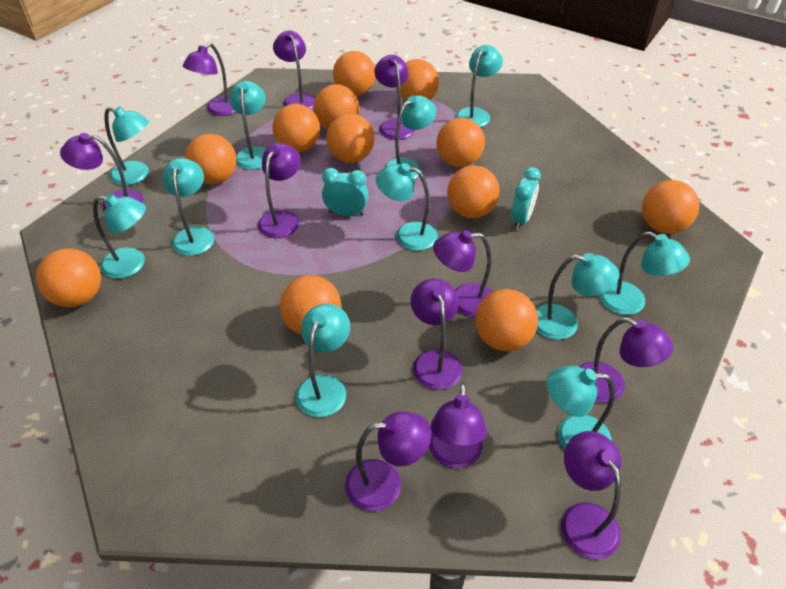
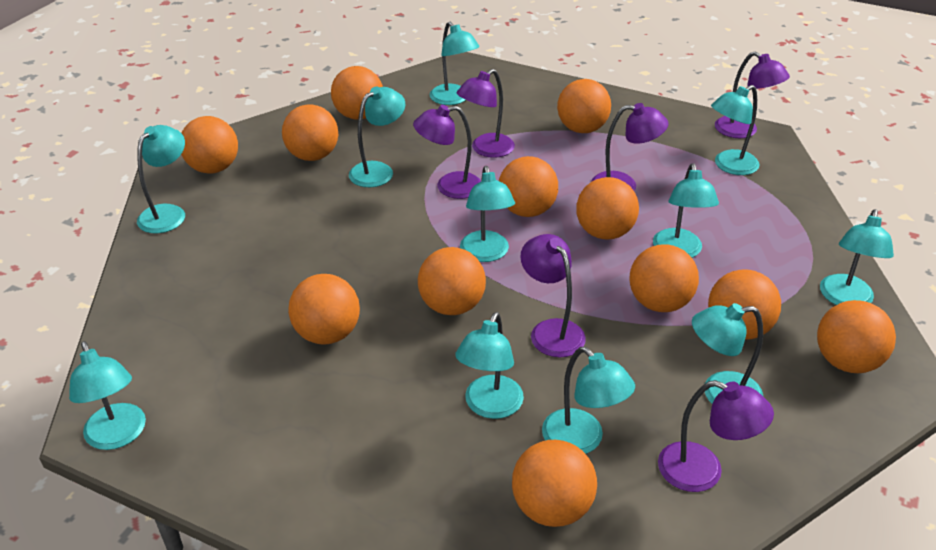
purple lamp: 11 -> 6
turquoise clock: 2 -> 0

